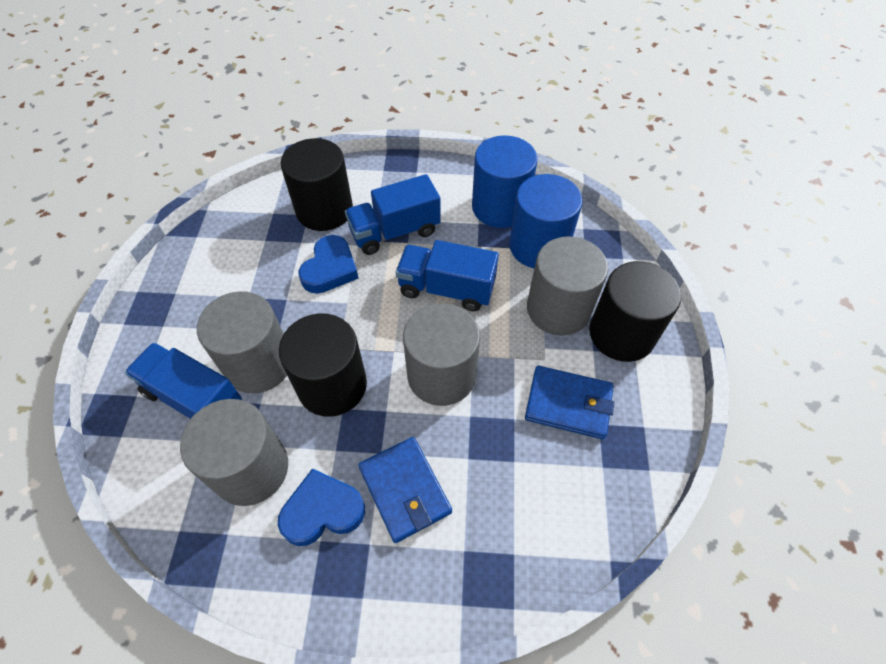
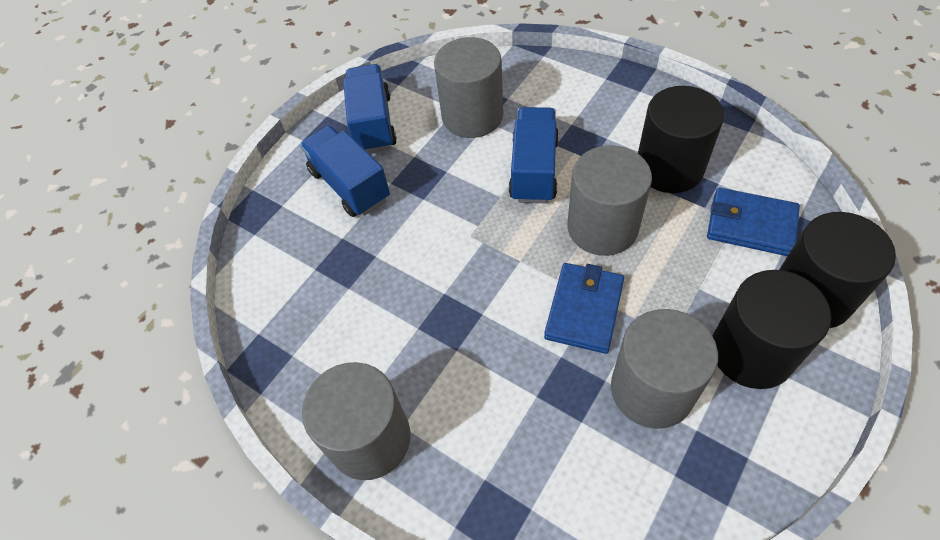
blue cylinder: 2 -> 0
blue heart: 2 -> 0

